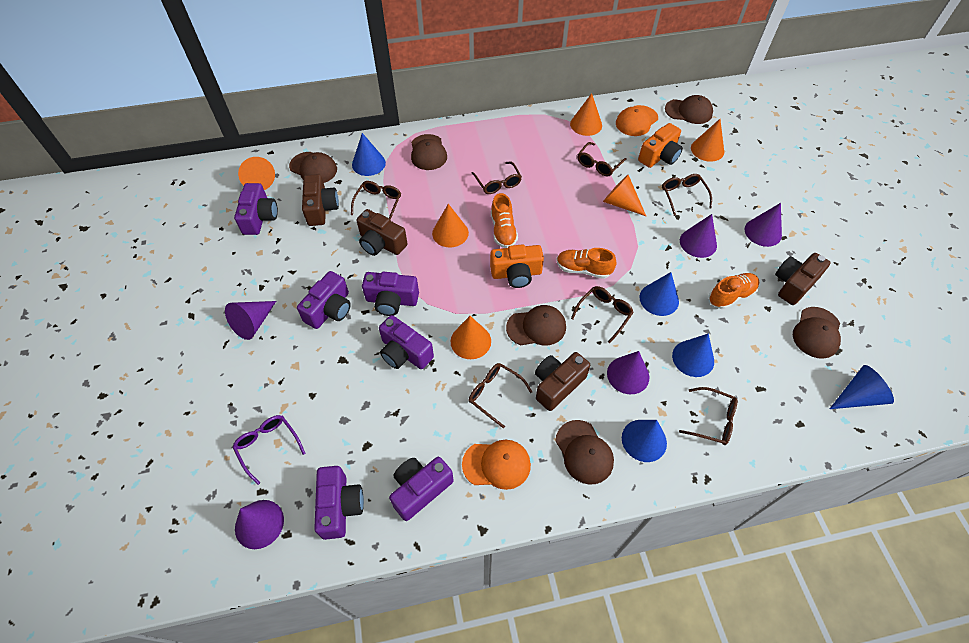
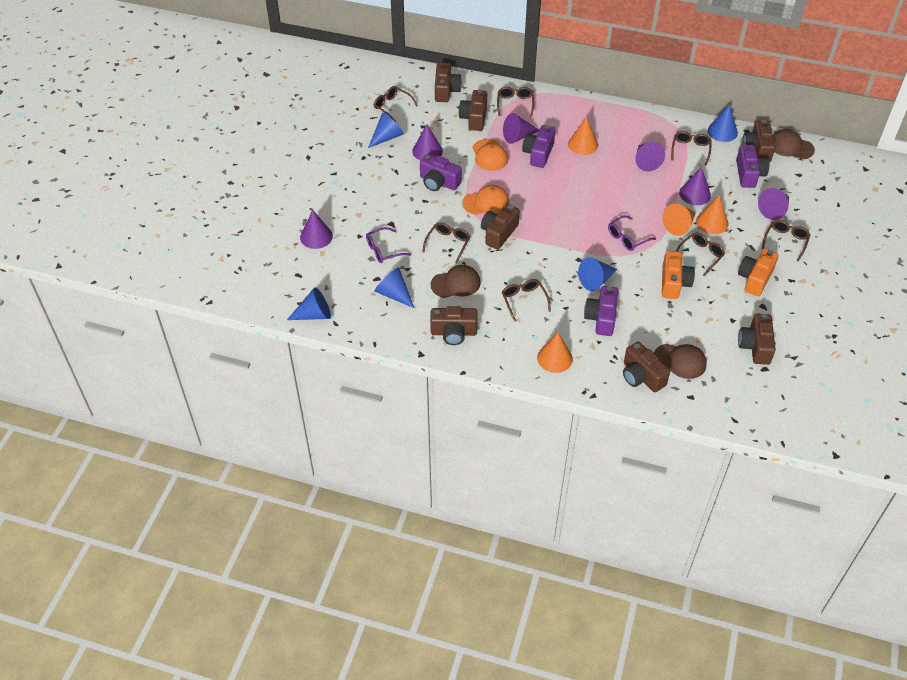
brown camera: 4 -> 7
brown cap: 6 -> 3
orange cone: 6 -> 4
orange shoe: 3 -> 0
purple camera: 6 -> 4
purple cone: 5 -> 6
purple glasses: 1 -> 2

